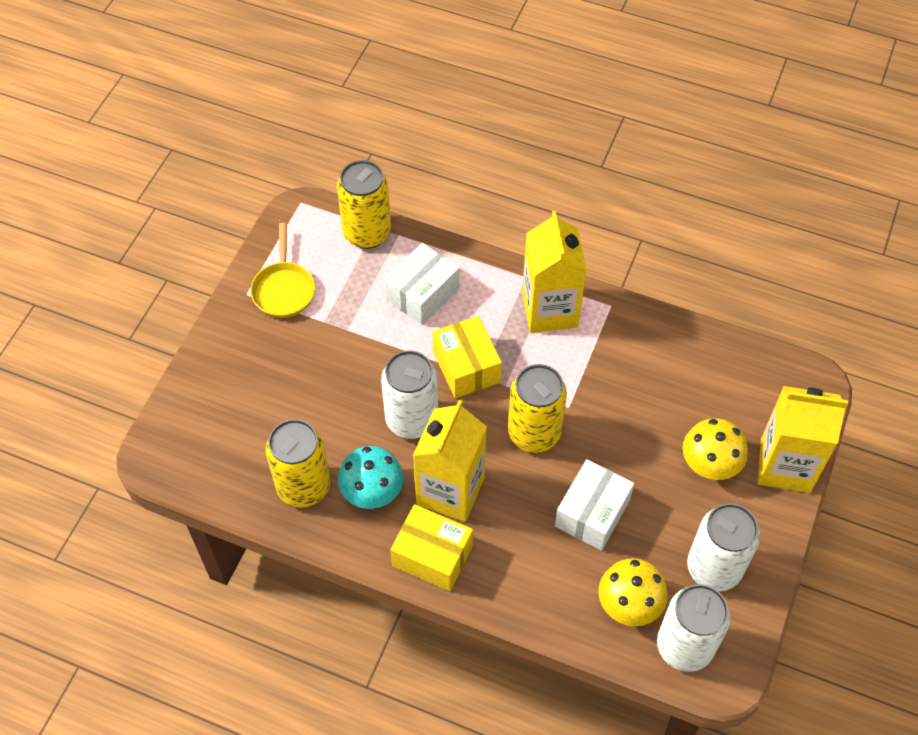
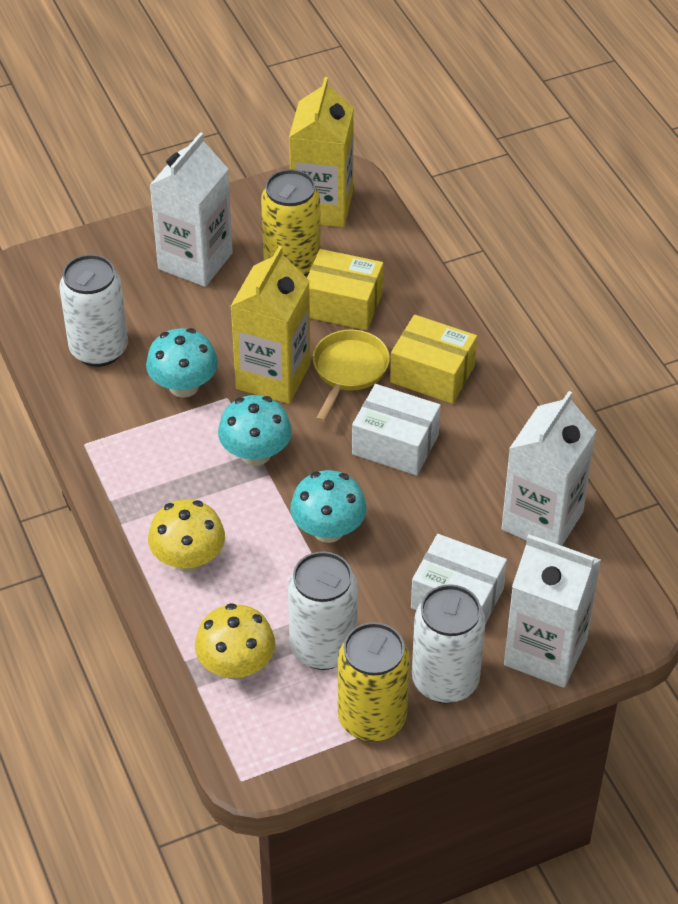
turquoise mushroom: 1 -> 3
white carton: 0 -> 3
yellow can: 3 -> 2
yellow carton: 3 -> 2

